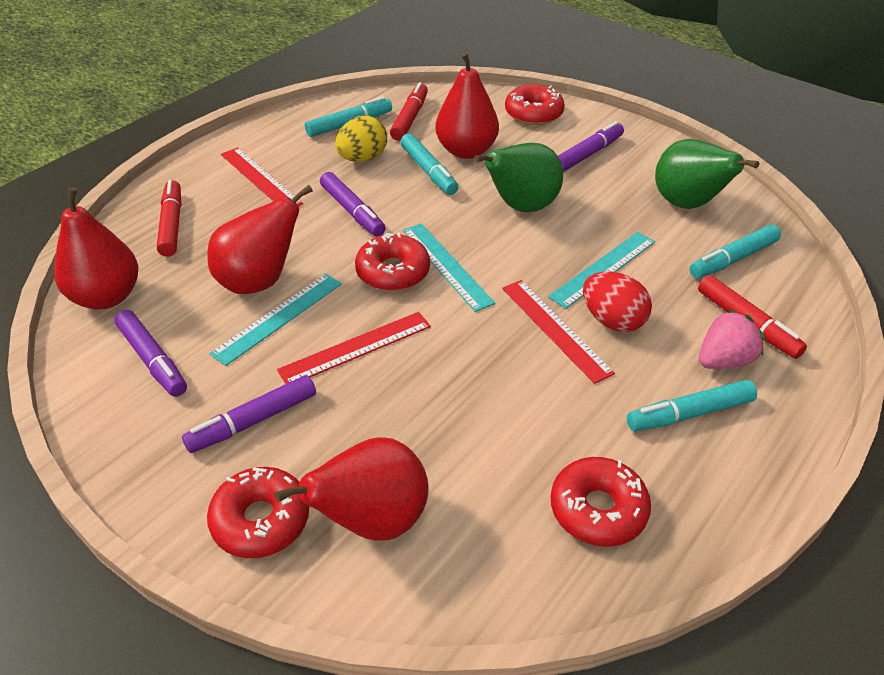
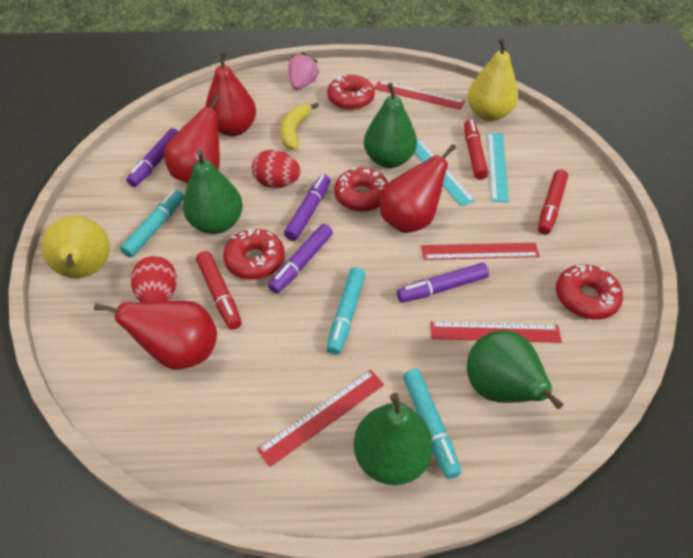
green pear: 2 -> 4
red egg: 1 -> 2
red ruler: 3 -> 4
turquoise marker: 4 -> 3
turquoise ruler: 3 -> 2
yellow banana: 0 -> 1
yellow egg: 1 -> 0
yellow pear: 0 -> 2

